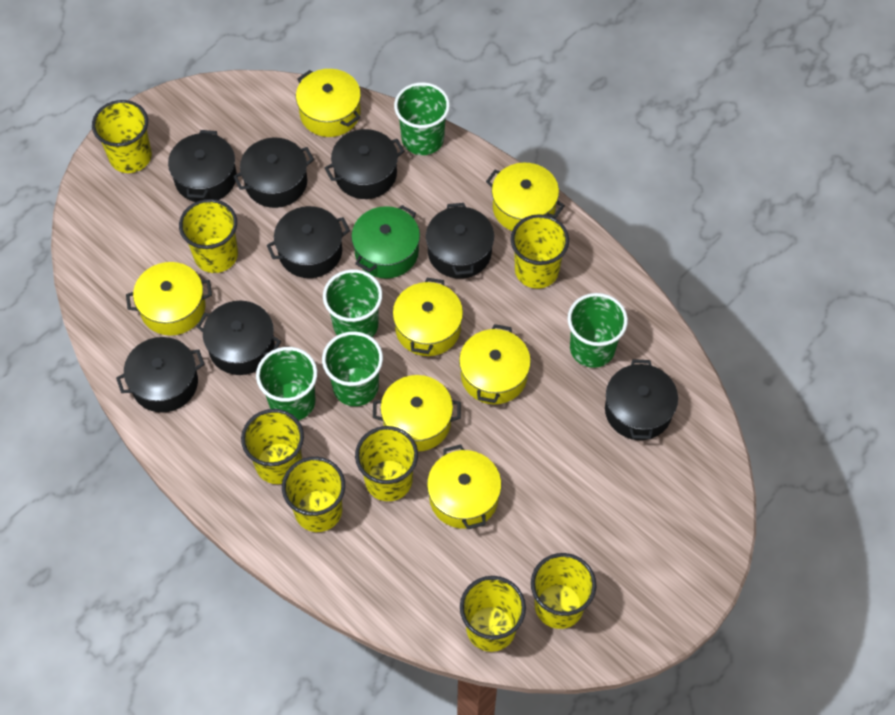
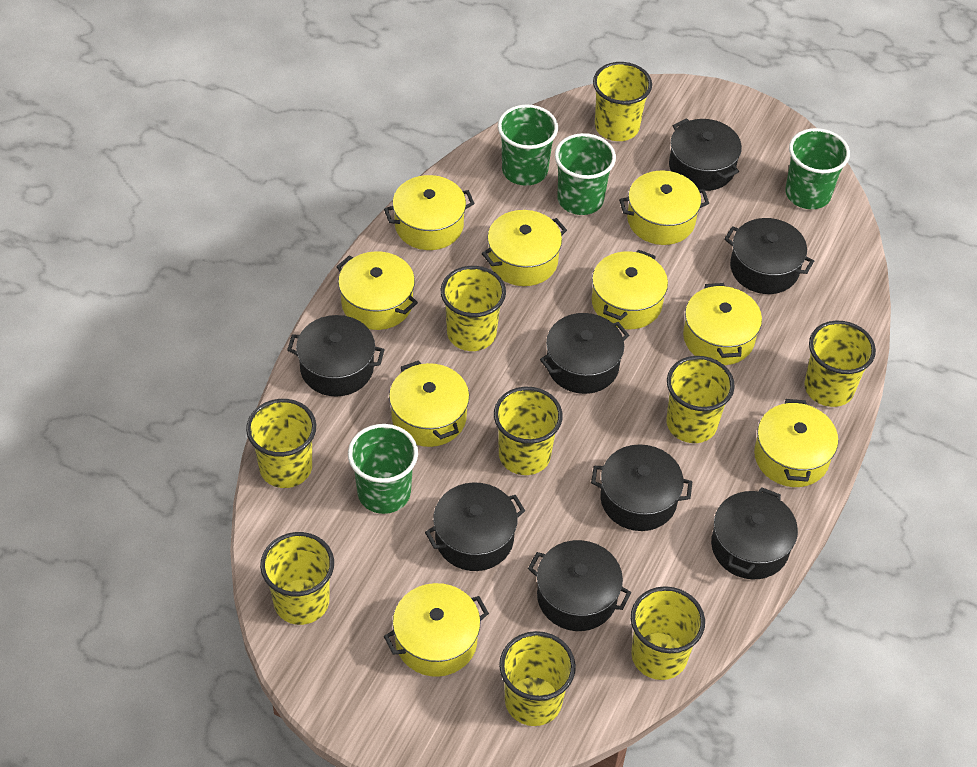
green cup: 5 -> 4
green pot: 1 -> 0
yellow cup: 8 -> 9
yellow pot: 7 -> 9

